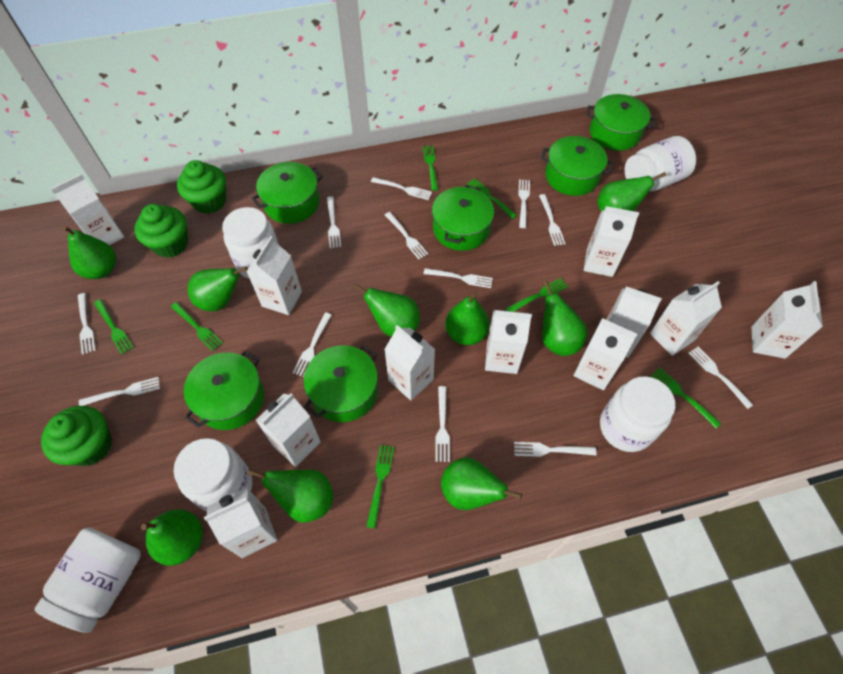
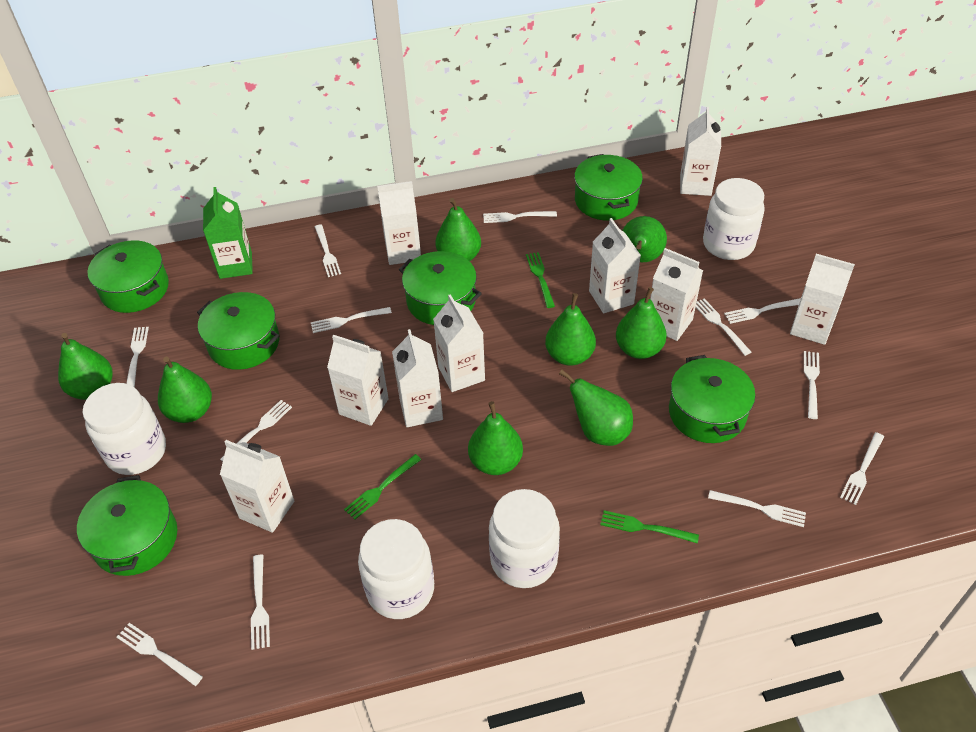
green carton: 0 -> 1
green cupcake: 3 -> 0
green fork: 7 -> 3
green pear: 9 -> 8
white carton: 11 -> 9
white jar: 5 -> 4

